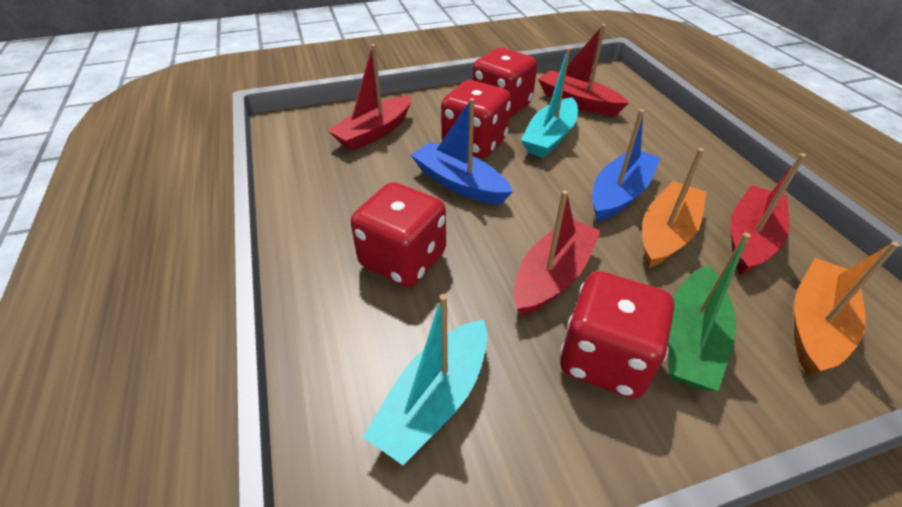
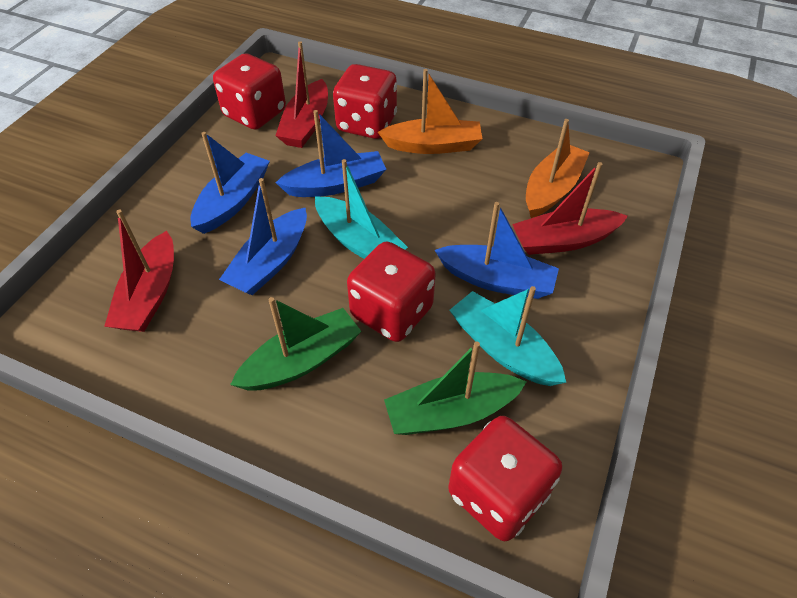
blue boat: 2 -> 4
green boat: 1 -> 2
red boat: 4 -> 3

